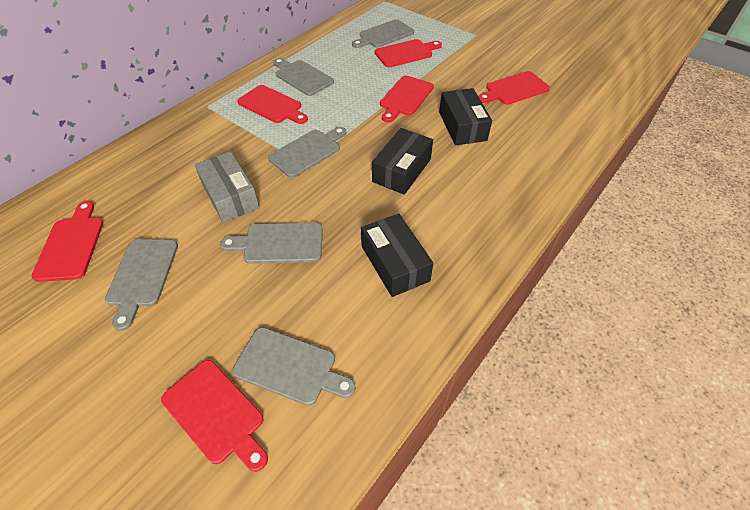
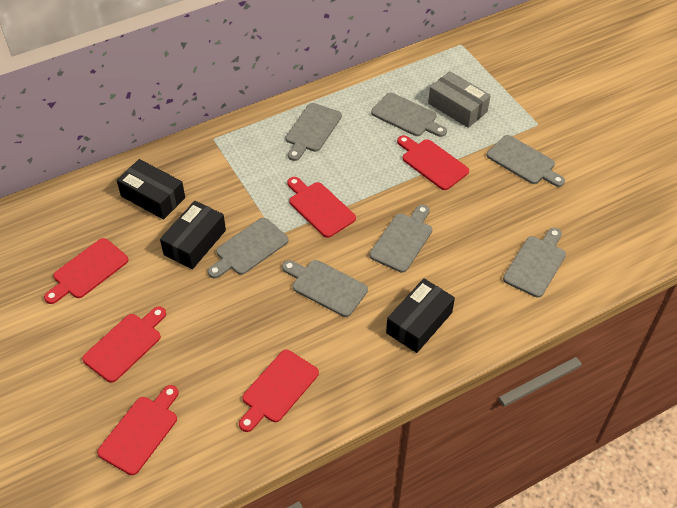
grey cutting board: 6 -> 7

